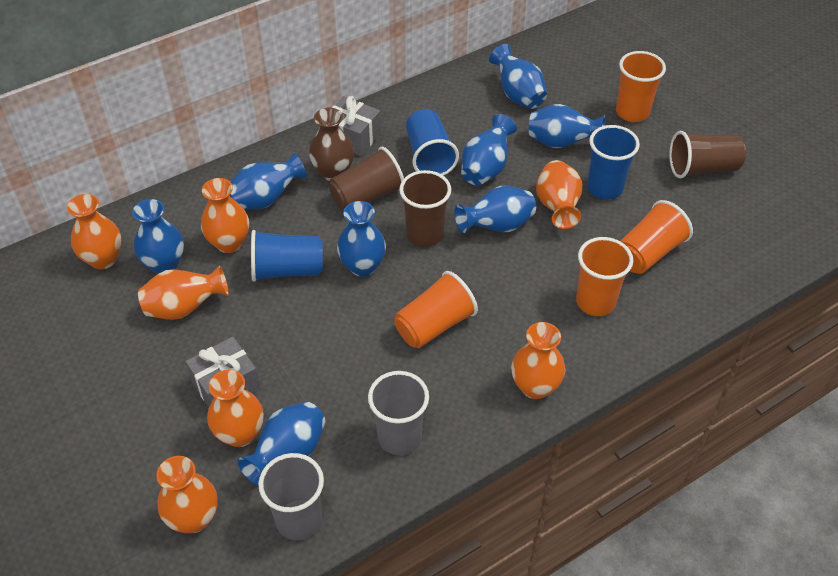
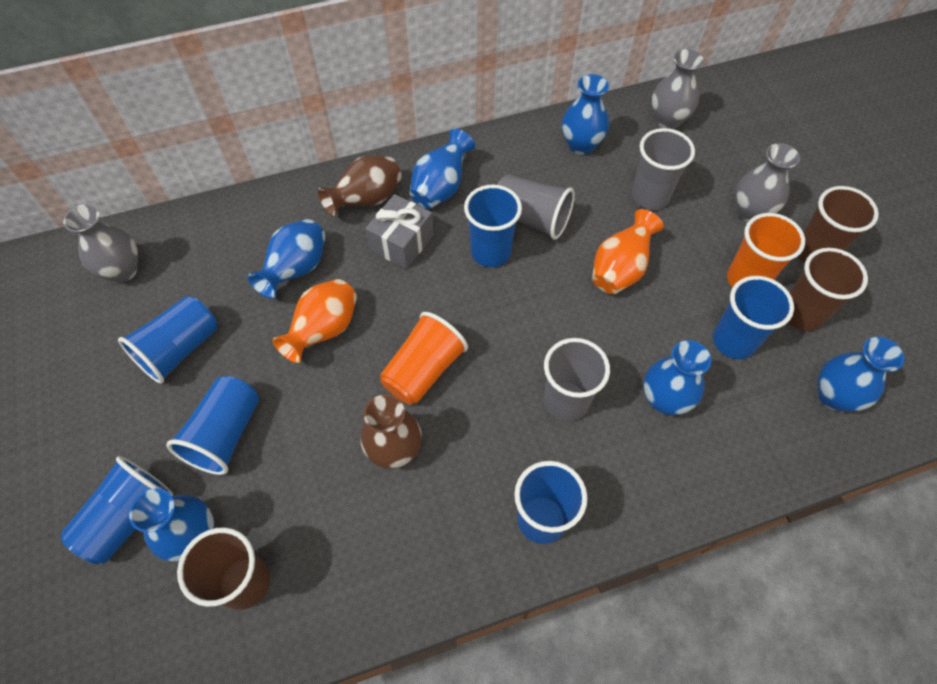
blue cup: 3 -> 6
blue vase: 8 -> 6
brown vase: 1 -> 2
grey cup: 2 -> 3
grey gift: 2 -> 1
grey vase: 0 -> 3
orange cup: 4 -> 2
orange vase: 7 -> 2

